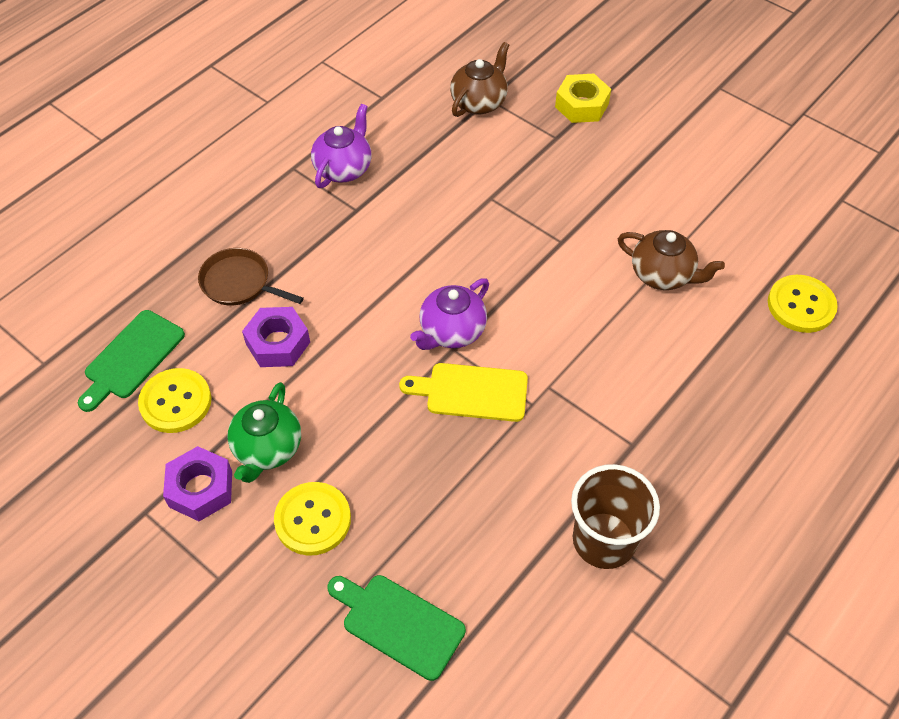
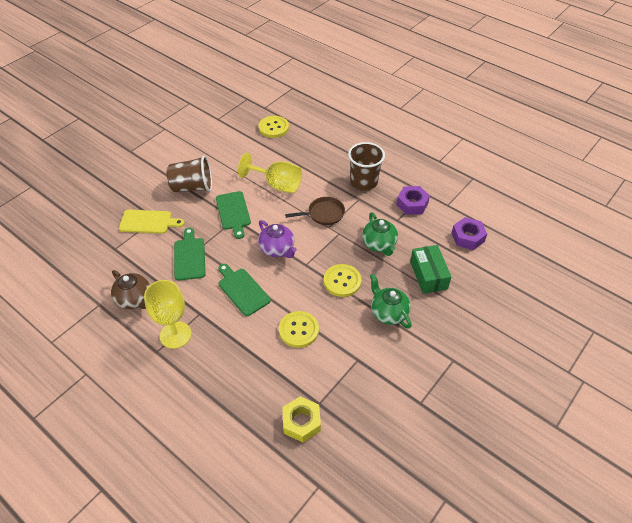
brown cup: 1 -> 2
brown teapot: 2 -> 1
green box: 0 -> 1
green cutting board: 2 -> 3
green teapot: 1 -> 2
purple teapot: 2 -> 1
yellow goblet: 0 -> 2

